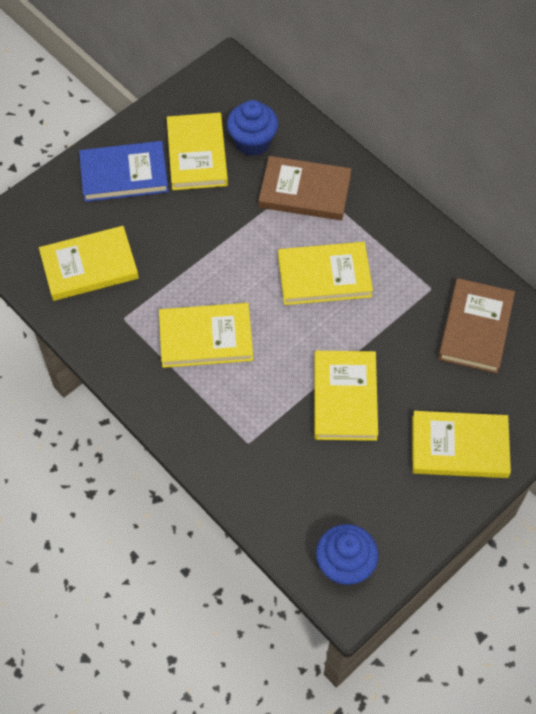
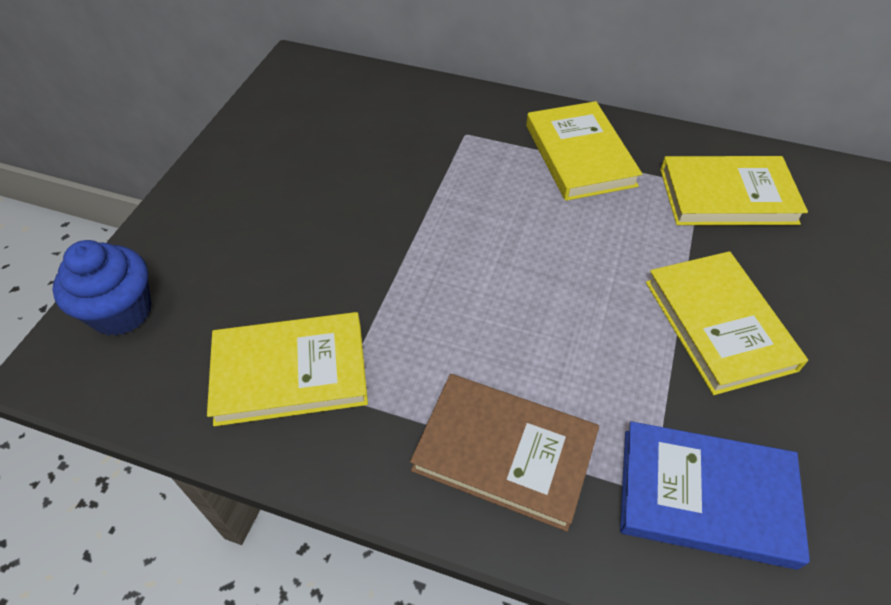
blue cupcake: 2 -> 1
brown book: 2 -> 1
yellow book: 6 -> 4

